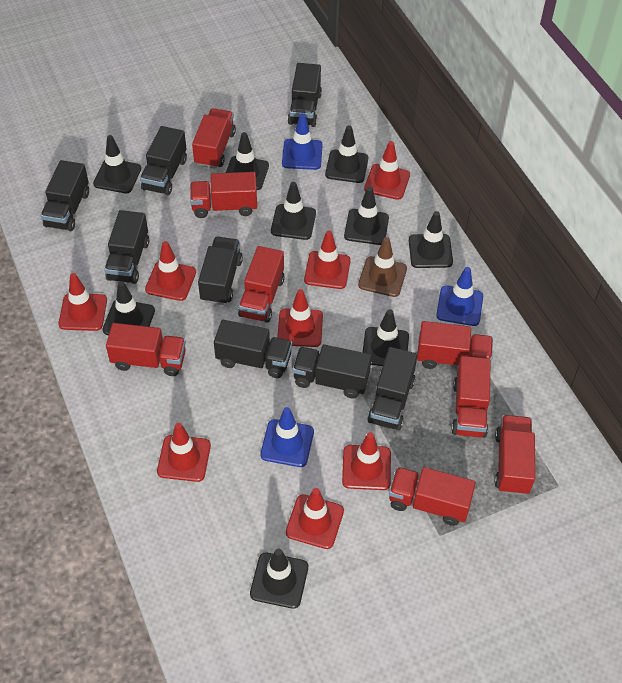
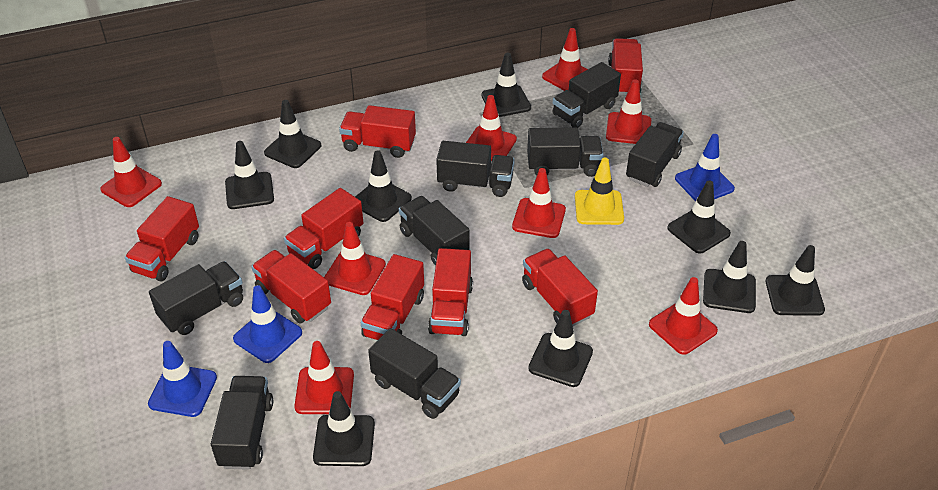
brown traffic cone: 1 -> 0
yellow traffic cone: 0 -> 1

